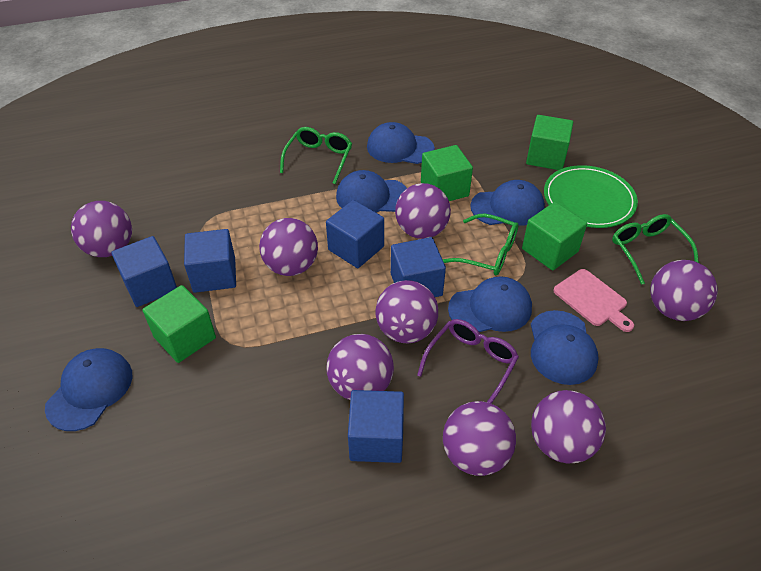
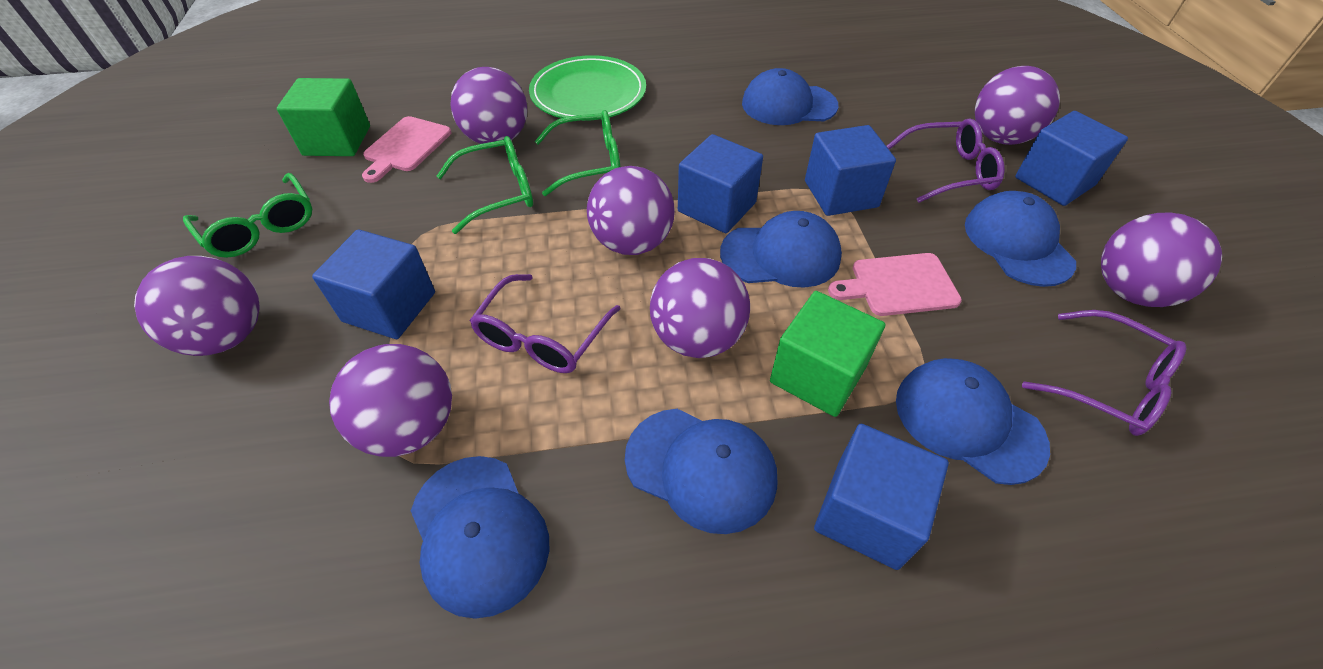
green cube: 4 -> 2
pink cutting board: 1 -> 2
purple ball: 8 -> 7
purple glasses: 1 -> 3

